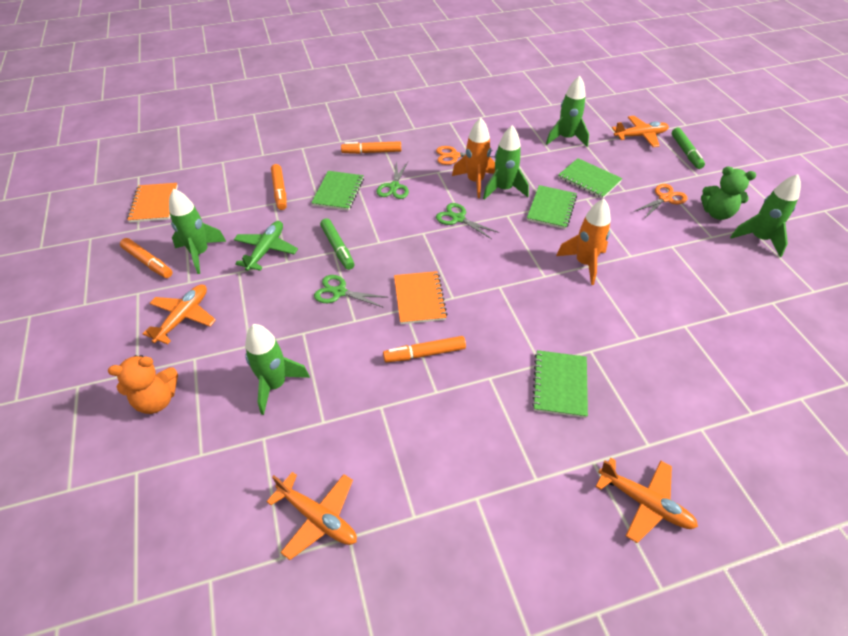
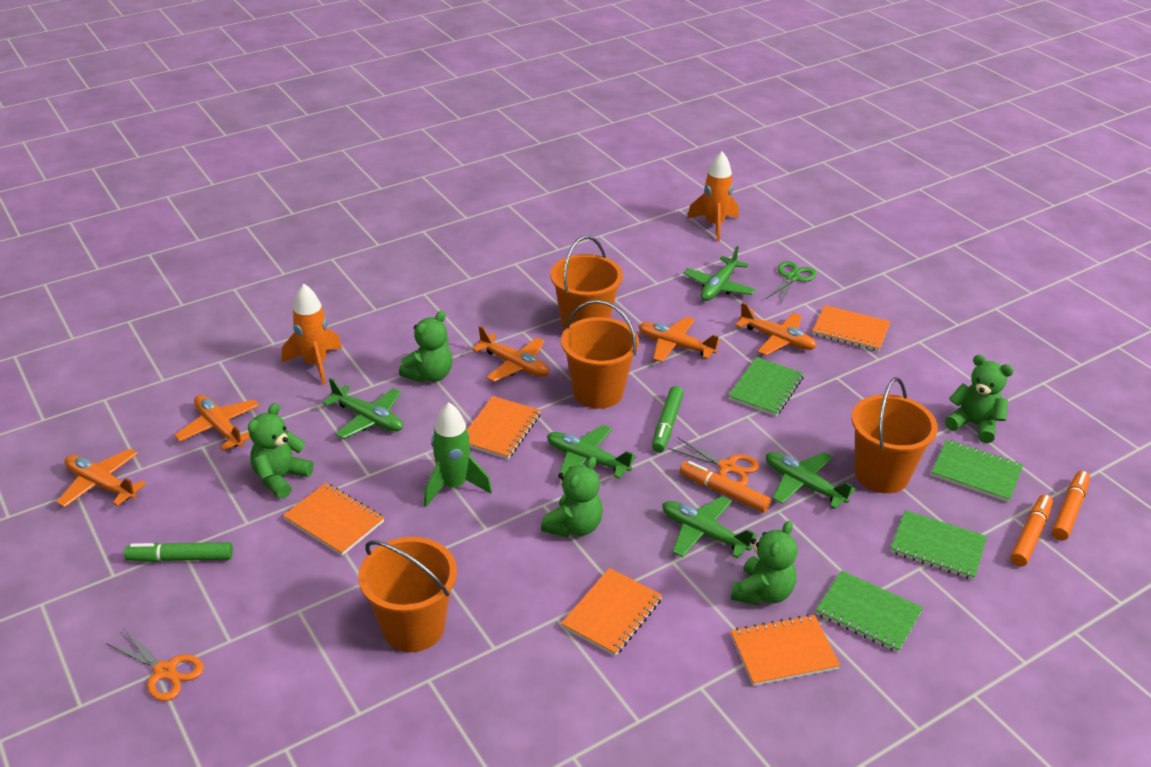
green plane: 1 -> 5
green rocket: 5 -> 1
green scissors: 3 -> 1
green teddy bear: 1 -> 5
orange bucket: 0 -> 4
orange marker: 4 -> 3
orange notebook: 2 -> 5
orange plane: 4 -> 5
orange teddy bear: 1 -> 0

